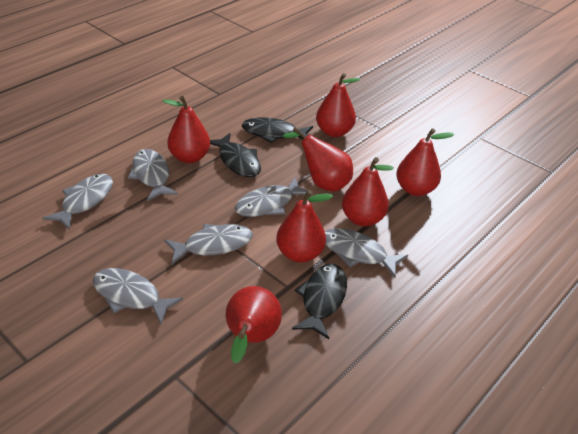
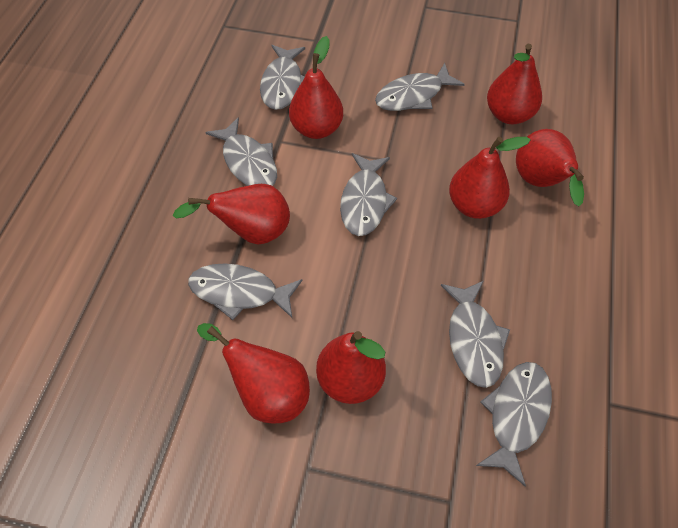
black fish: 3 -> 0
grey fish: 6 -> 7

